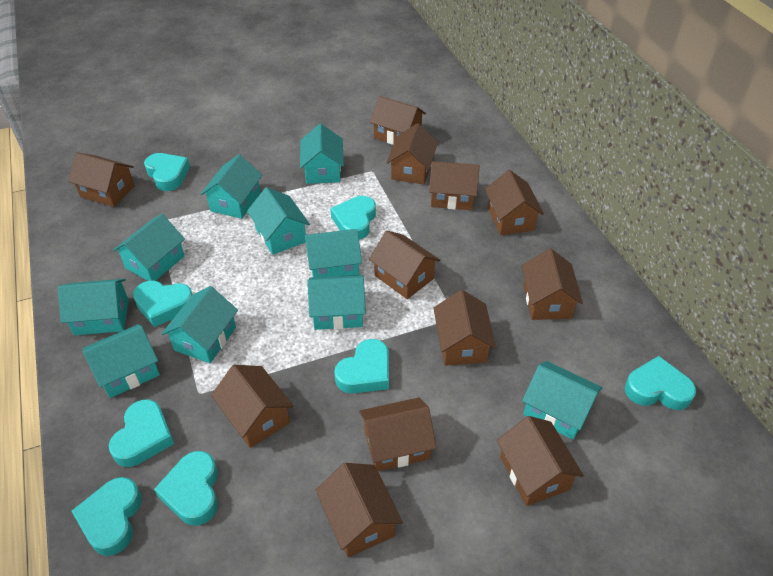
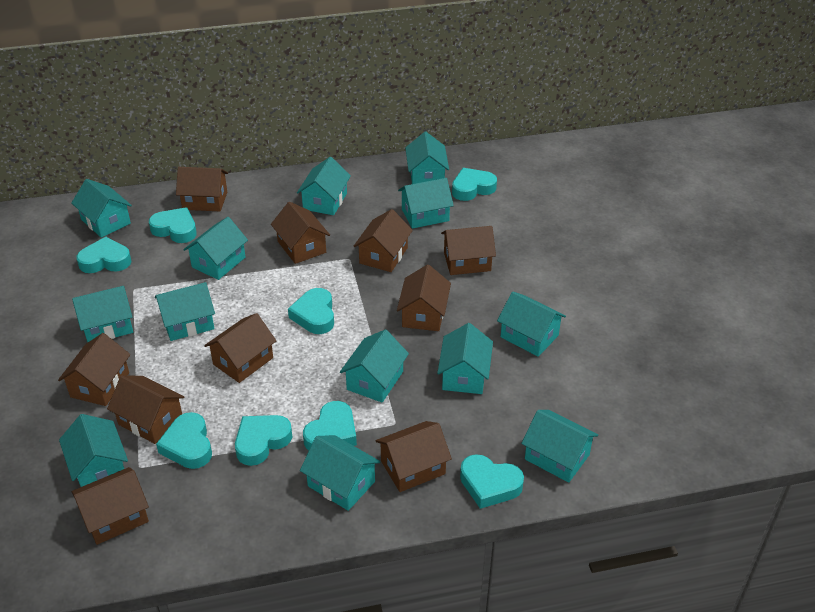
brown house: 12 -> 10
turquoise house: 10 -> 13

